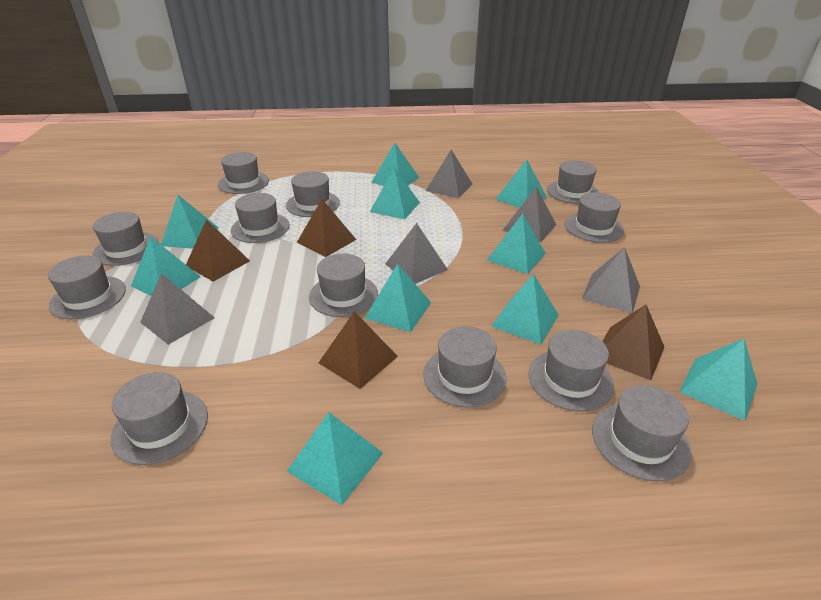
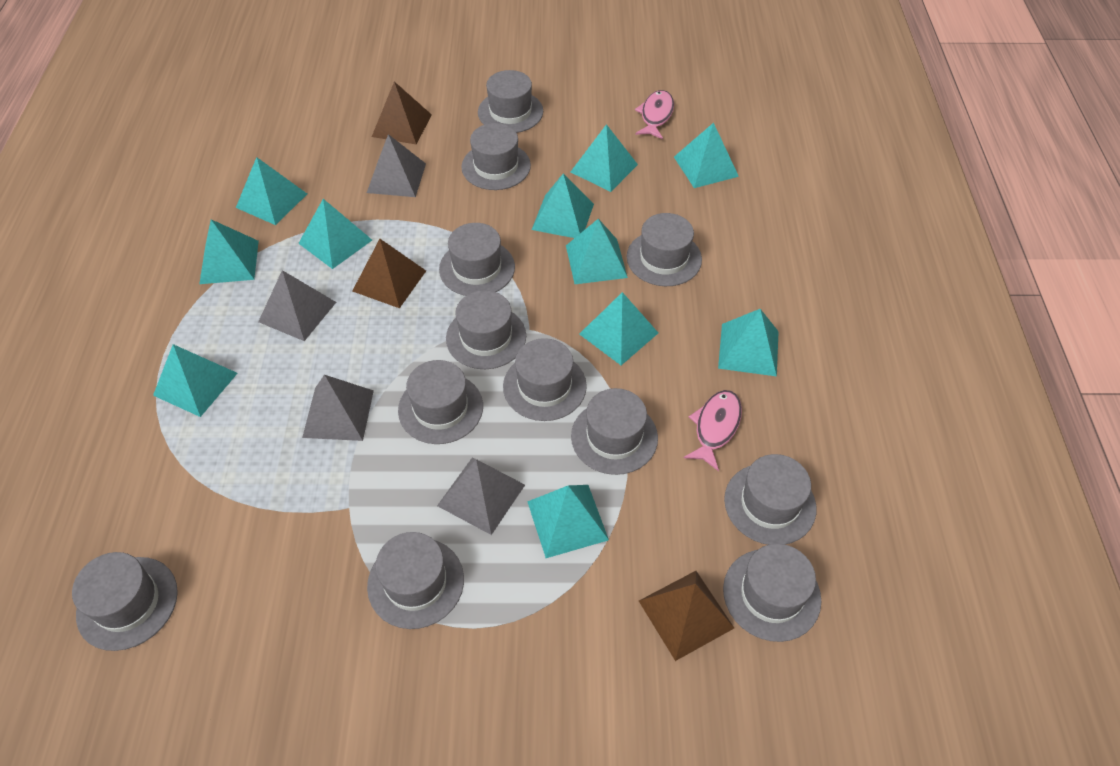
brown pyramid: 4 -> 3
grey pyramid: 5 -> 4
pink fish: 0 -> 2
turquoise pyramid: 10 -> 11

